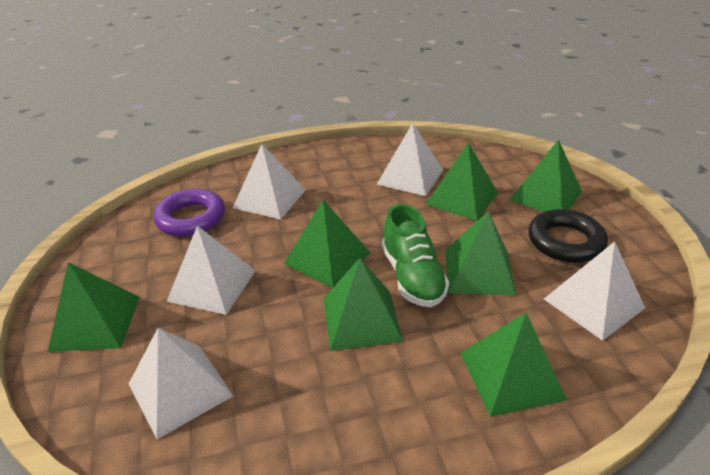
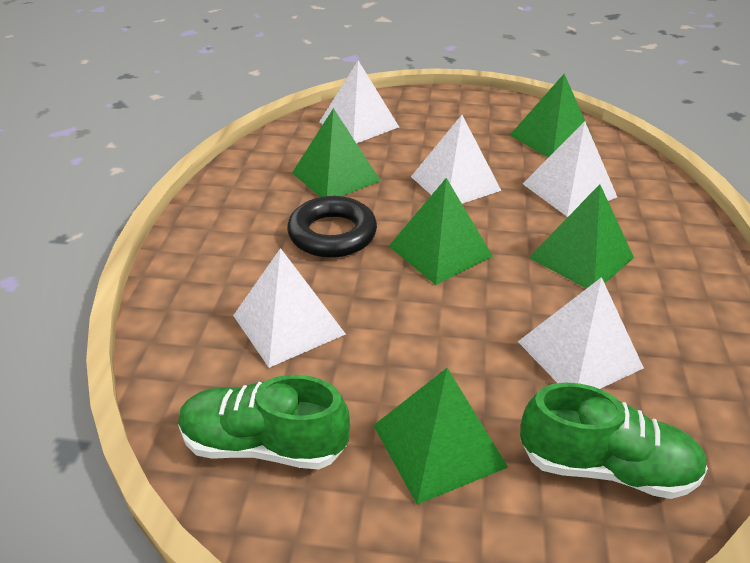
green pyramid: 7 -> 5
green shoe: 1 -> 2
purple ring: 1 -> 0

